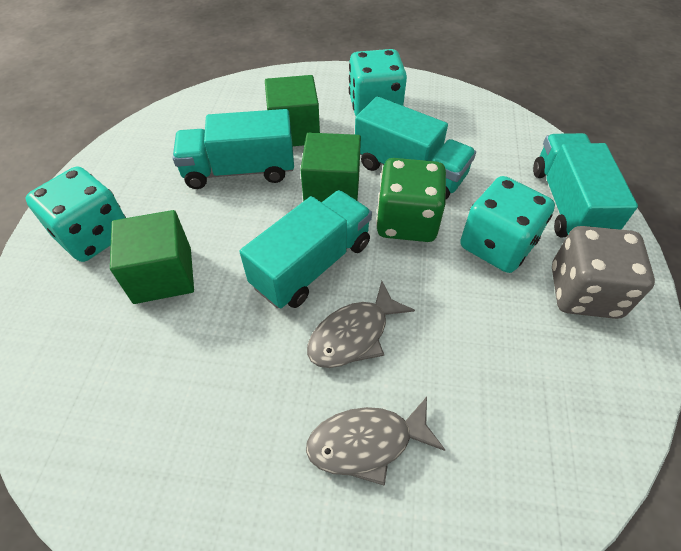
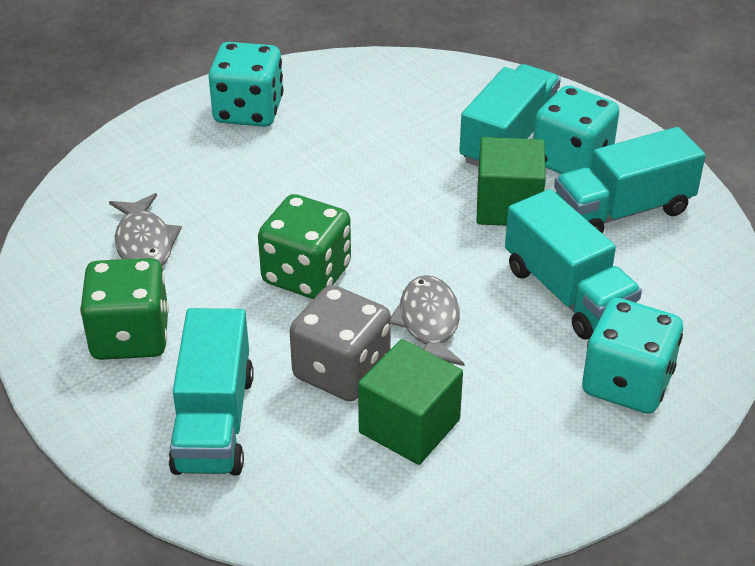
green cube: 3 -> 2
green dice: 1 -> 2

